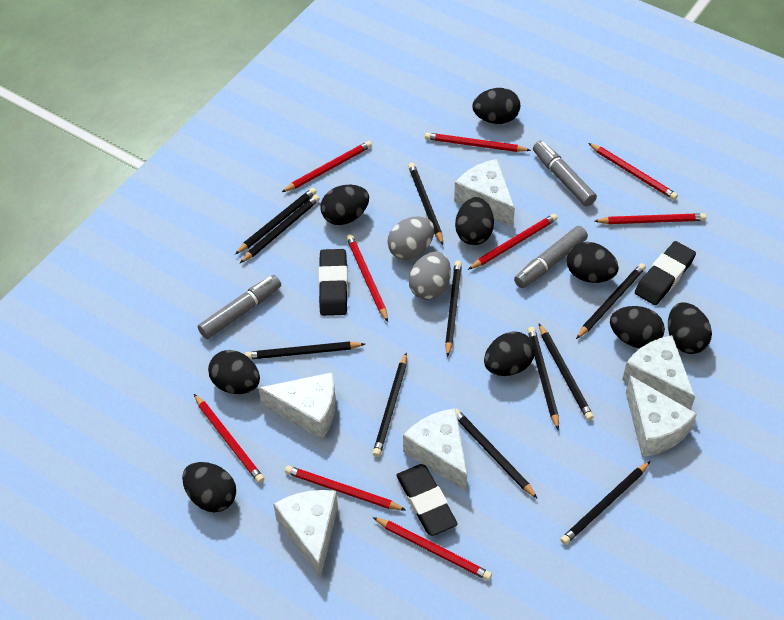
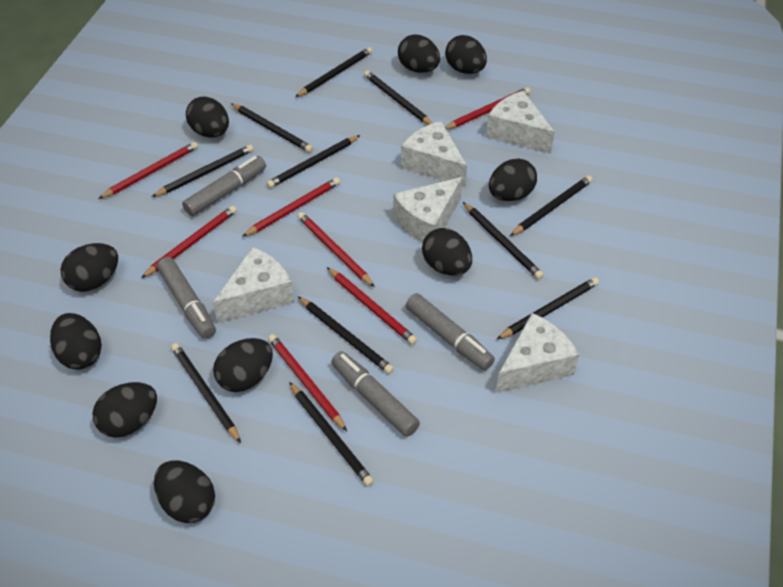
black egg: 9 -> 10
black eraser: 3 -> 0
grey egg: 2 -> 0
grey marker: 3 -> 4
red pencil: 9 -> 7
white cheese: 6 -> 5

